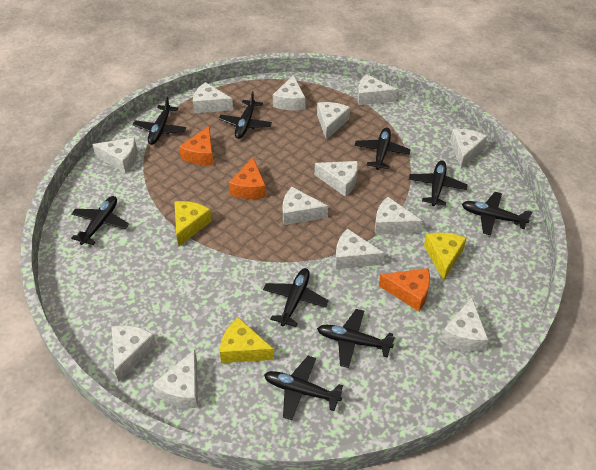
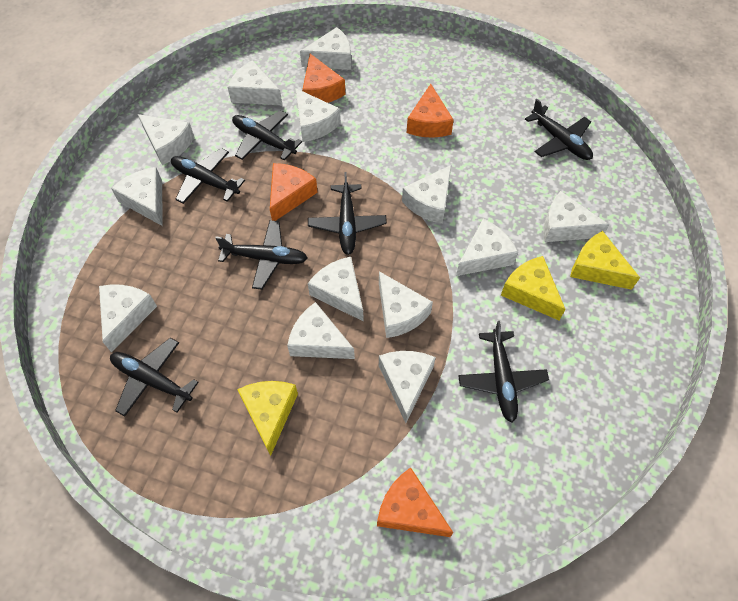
black plane: 9 -> 7
orange cheese: 3 -> 4

